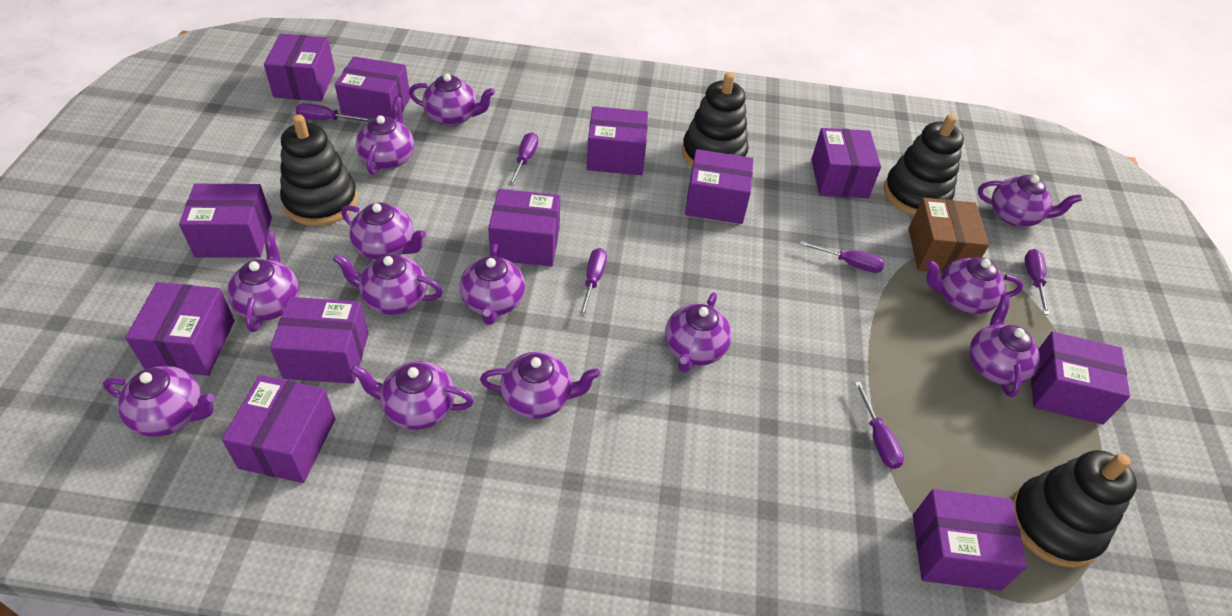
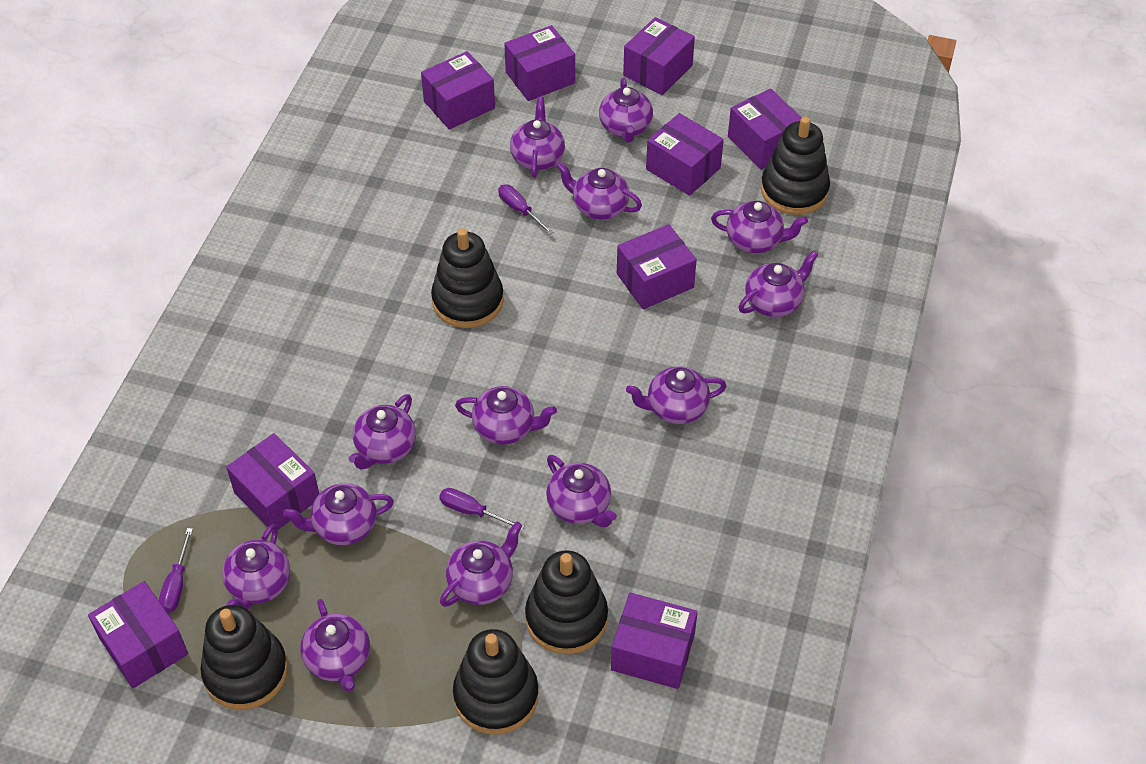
black stacking toy: 4 -> 5
brown box: 1 -> 0
purple box: 12 -> 9
purple screwdriver: 6 -> 3

